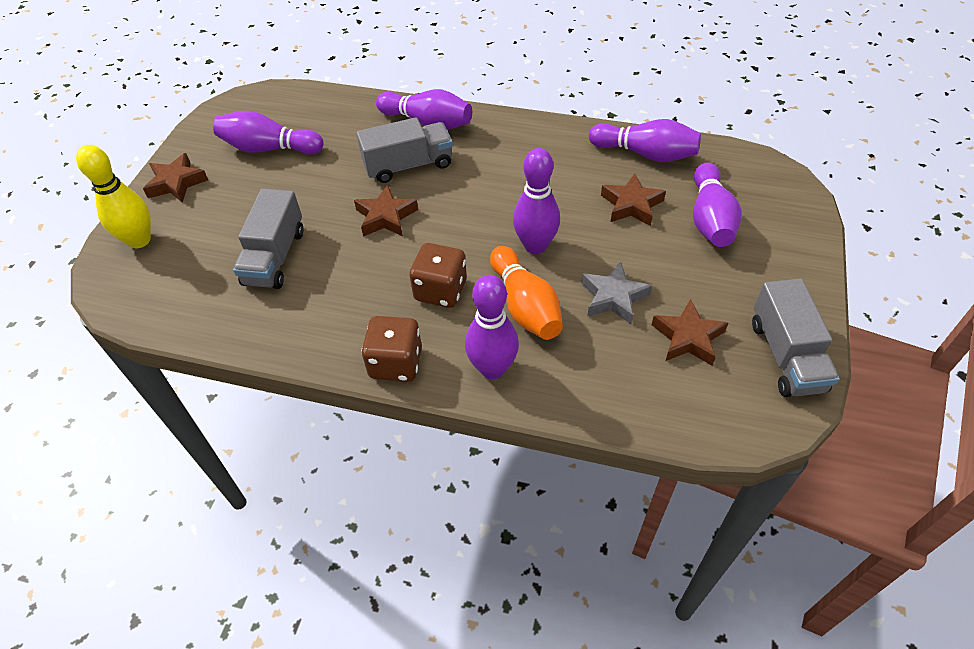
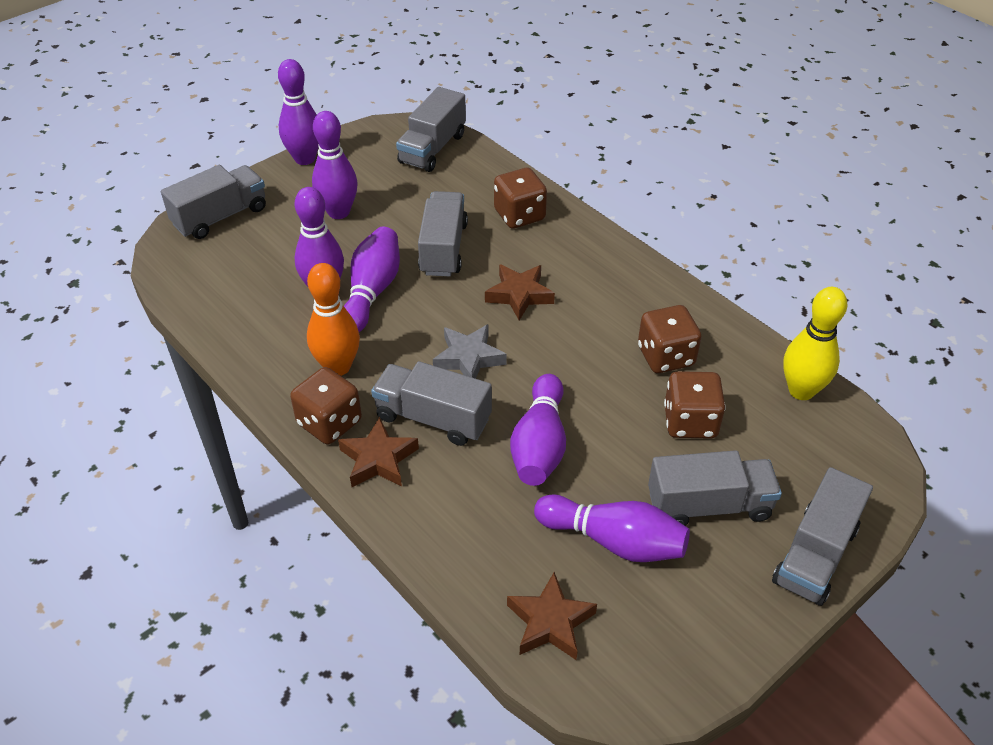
brown dice: 2 -> 4
brown star: 4 -> 3
grey truck: 3 -> 6

